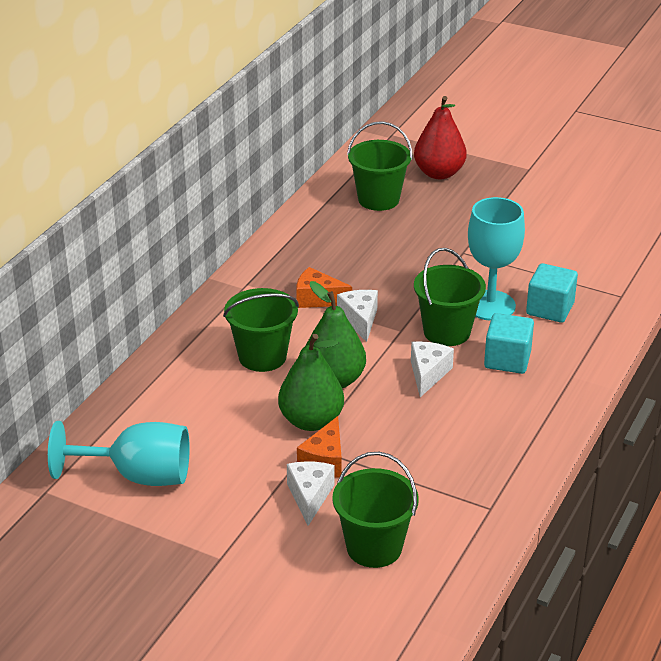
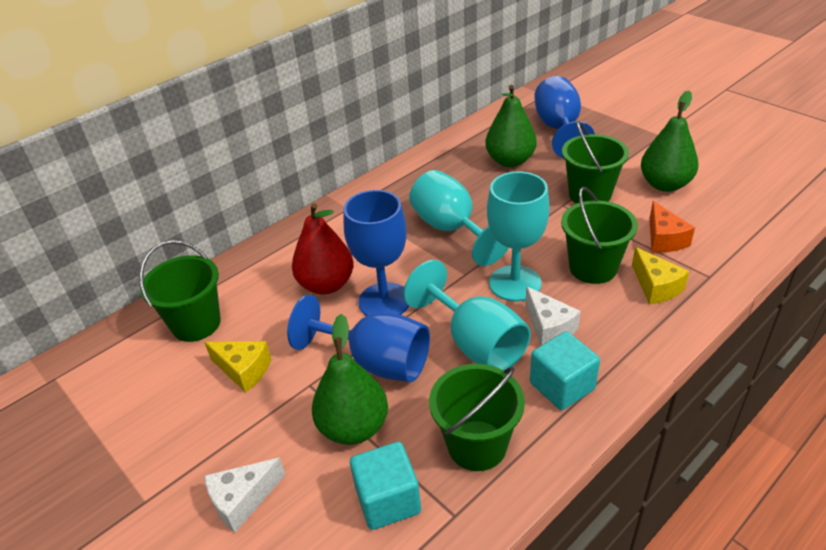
blue goblet: 0 -> 3
green pear: 2 -> 3
orange cheese: 2 -> 1
turquoise goblet: 2 -> 3
white cheese: 3 -> 2
yellow cheese: 0 -> 2

